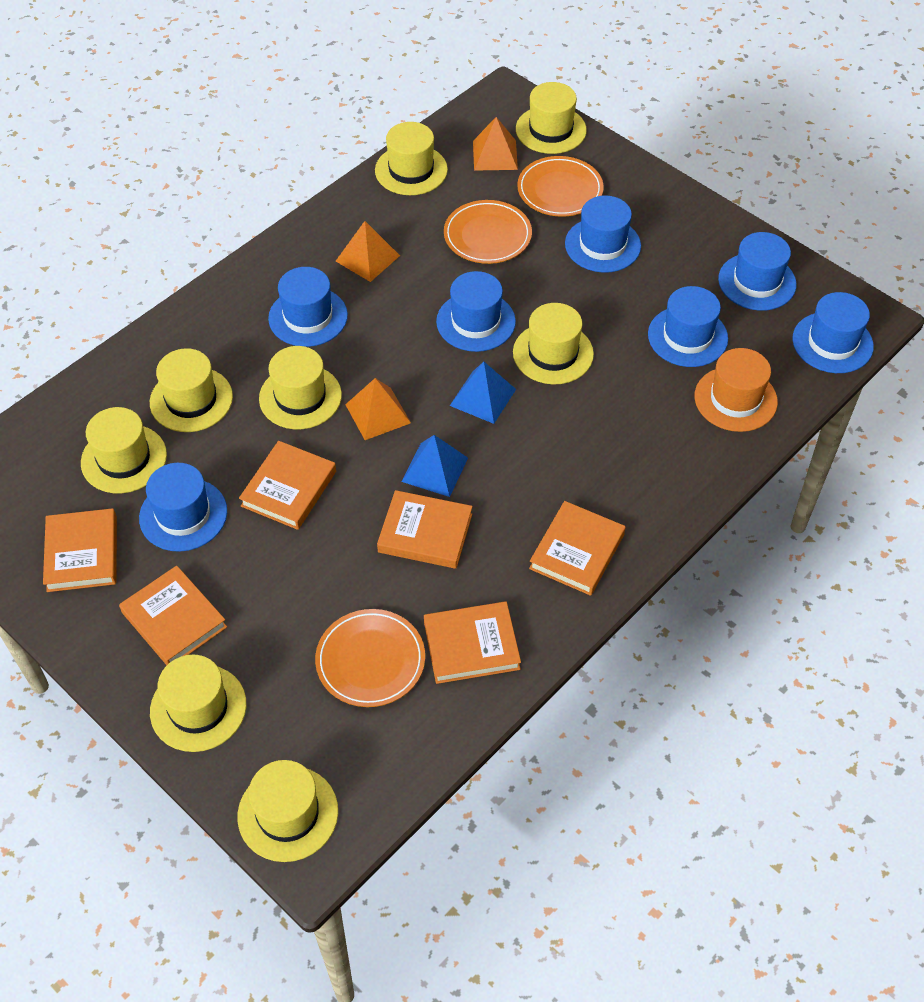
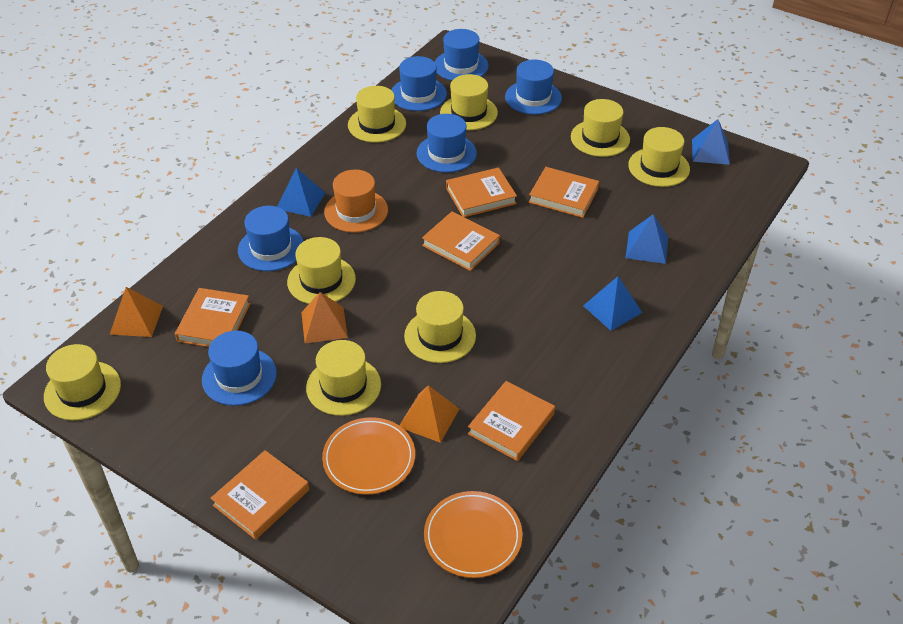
blue hat: 7 -> 6
blue pyramid: 2 -> 4
orange plate: 3 -> 2

